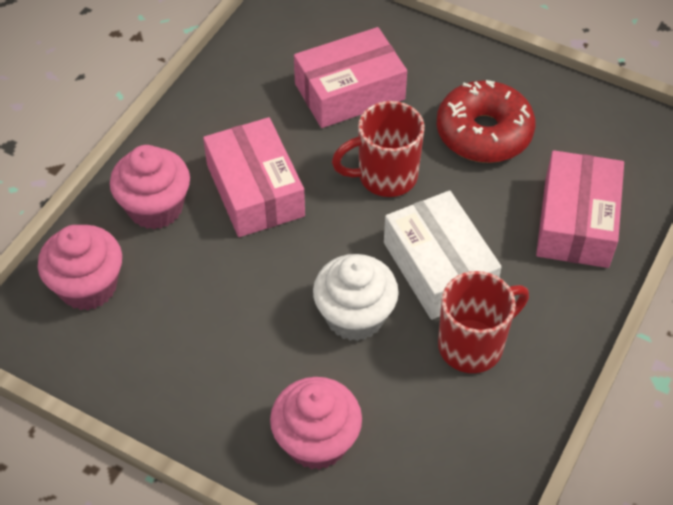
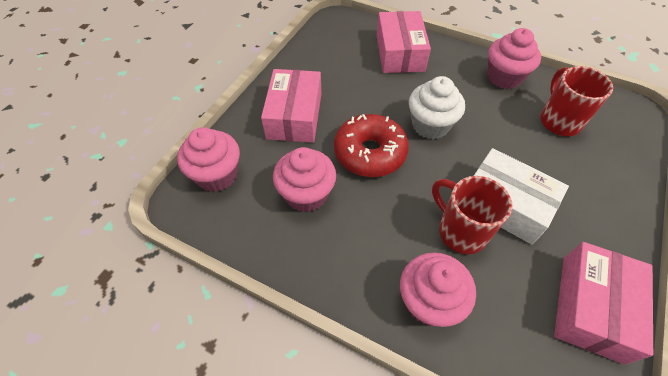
pink cupcake: 3 -> 4

